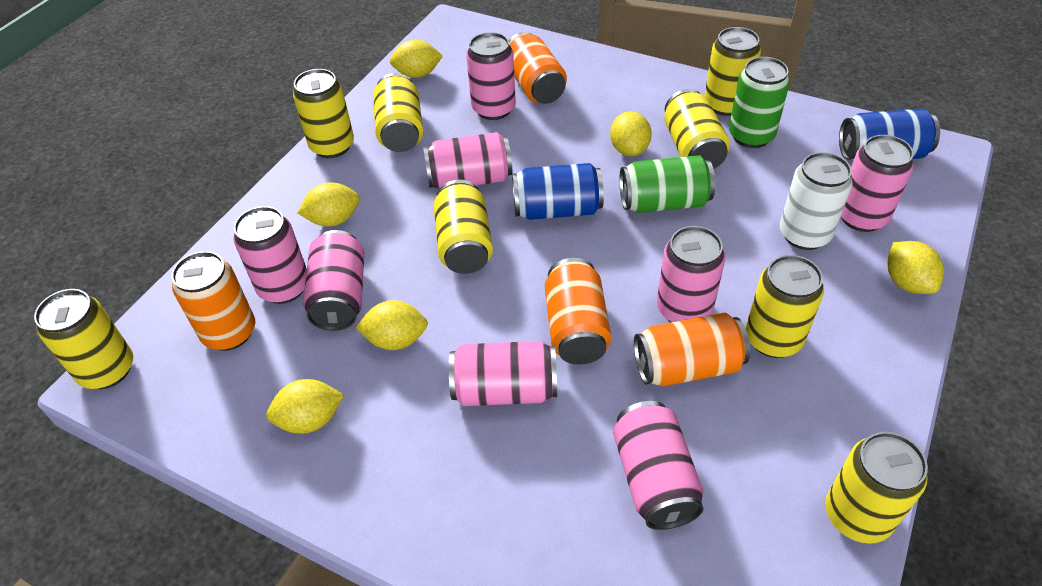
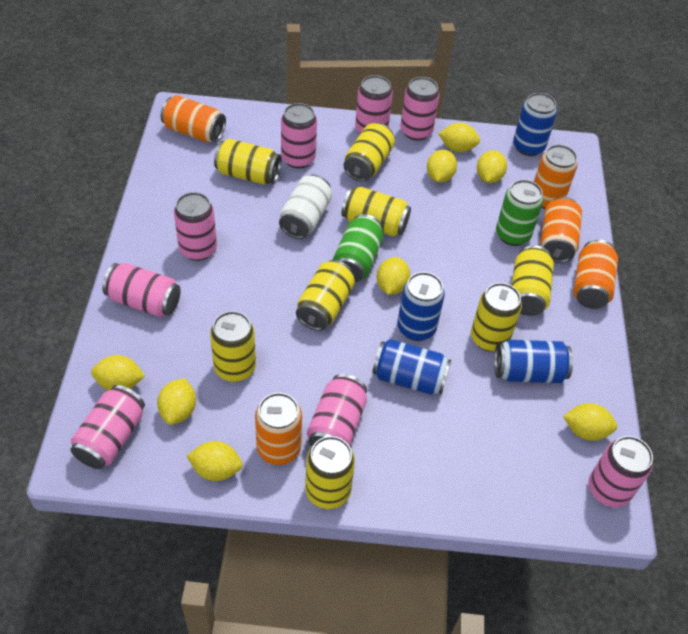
blue can: 2 -> 4
orange can: 4 -> 5
yellow lemon: 6 -> 8

